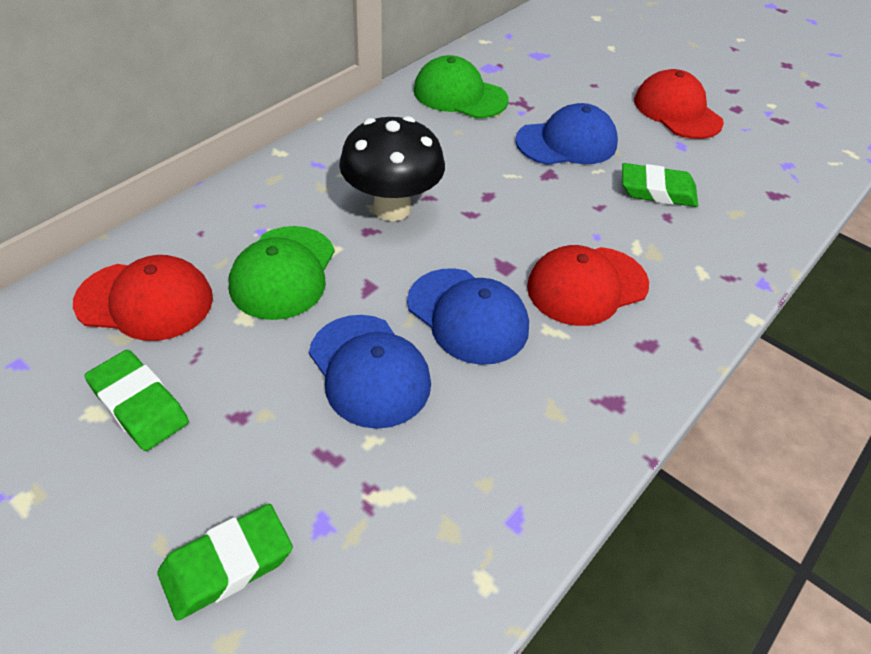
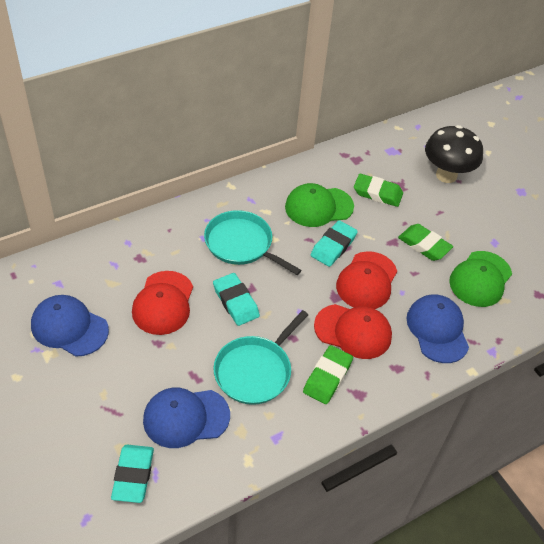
turquoise eraser: 0 -> 3
turquoise pan: 0 -> 2

